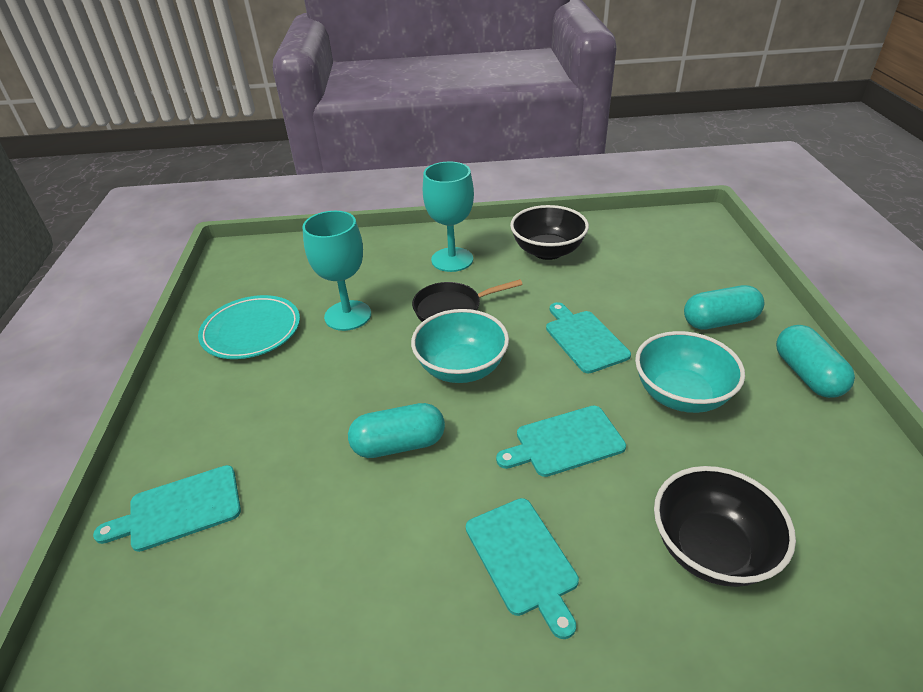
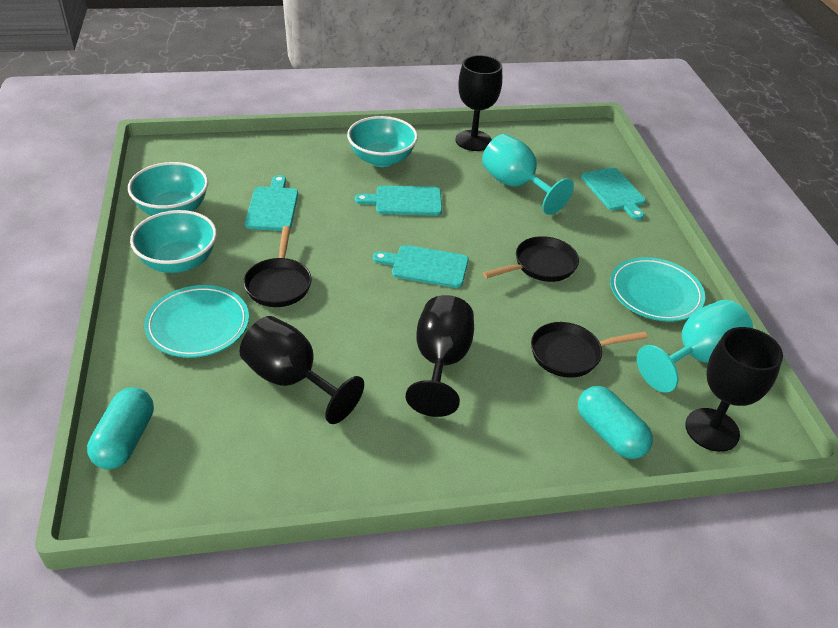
black bowl: 2 -> 0
black goblet: 0 -> 4
black pan: 1 -> 3
turquoise bowl: 2 -> 3
turquoise capsule: 3 -> 2
turquoise plate: 1 -> 2

